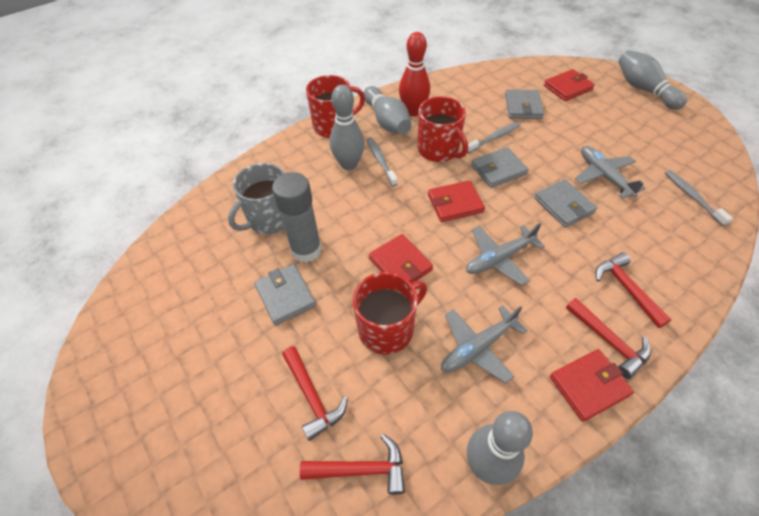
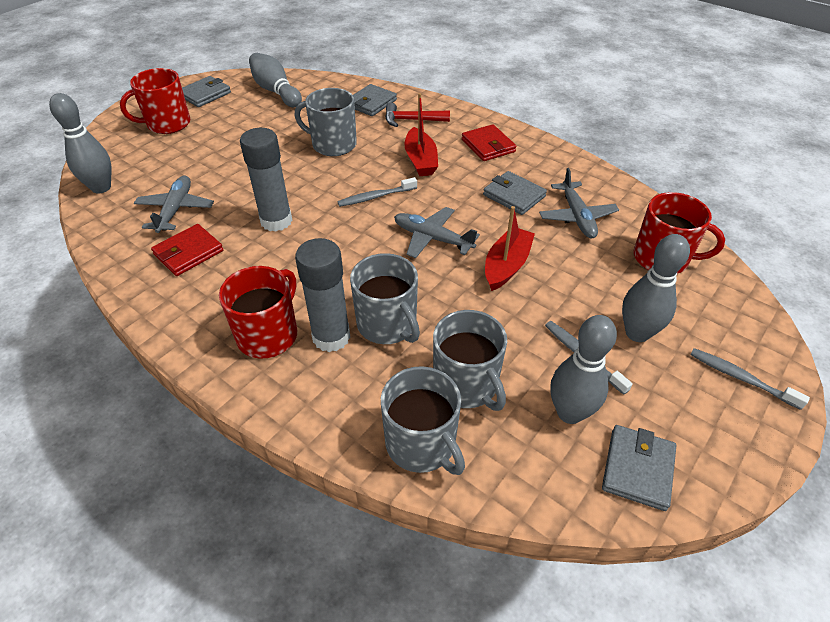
grey glue stick: 1 -> 2
grey mug: 1 -> 4
red boat: 0 -> 2
red bowling pin: 1 -> 0
red hammer: 4 -> 1
red wallet: 4 -> 2

